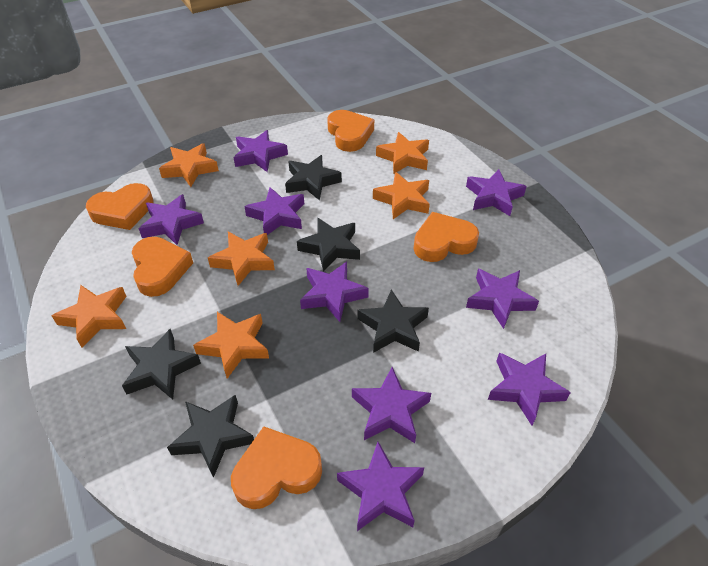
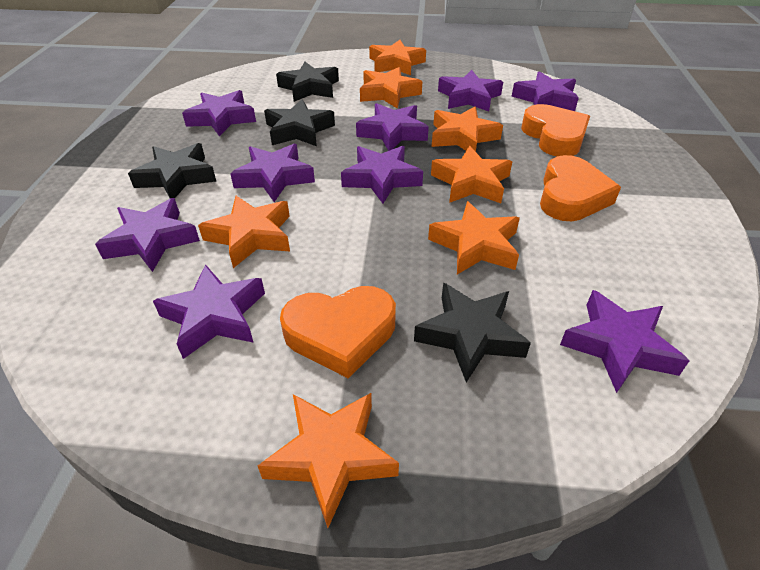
black star: 5 -> 4
orange heart: 5 -> 3
orange star: 6 -> 7

